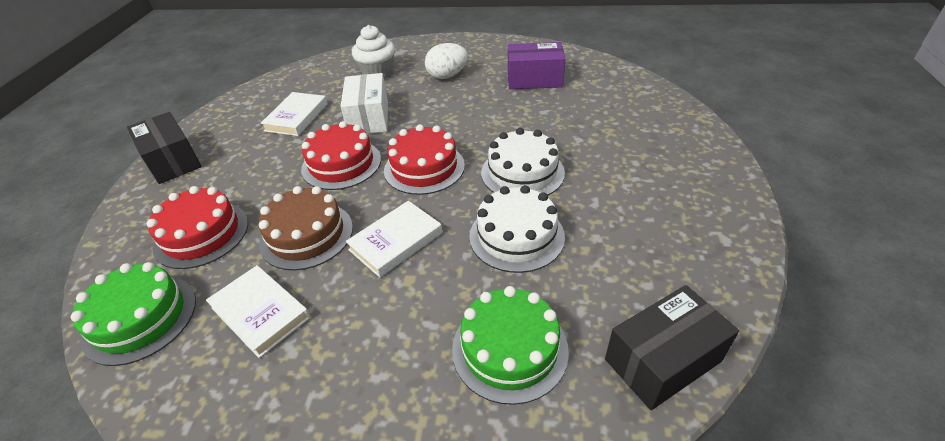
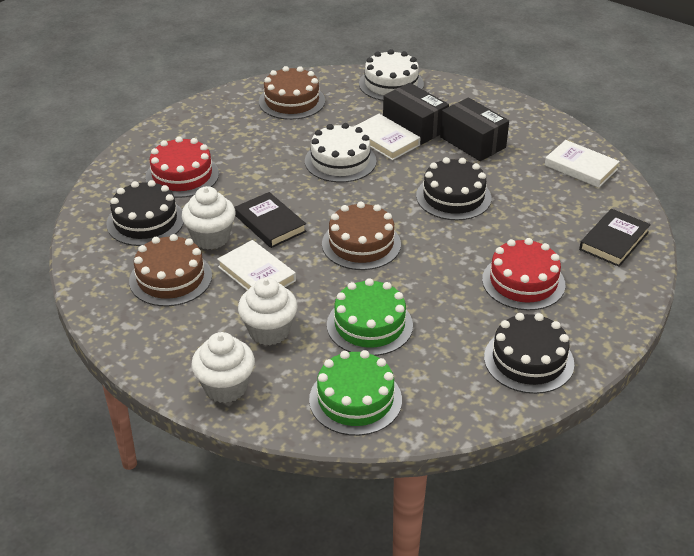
black book: 0 -> 2
black cake: 0 -> 3
brown cake: 1 -> 3
purple box: 1 -> 0
red cake: 3 -> 2
white box: 1 -> 0
white cupcake: 1 -> 3
white egg: 1 -> 0

